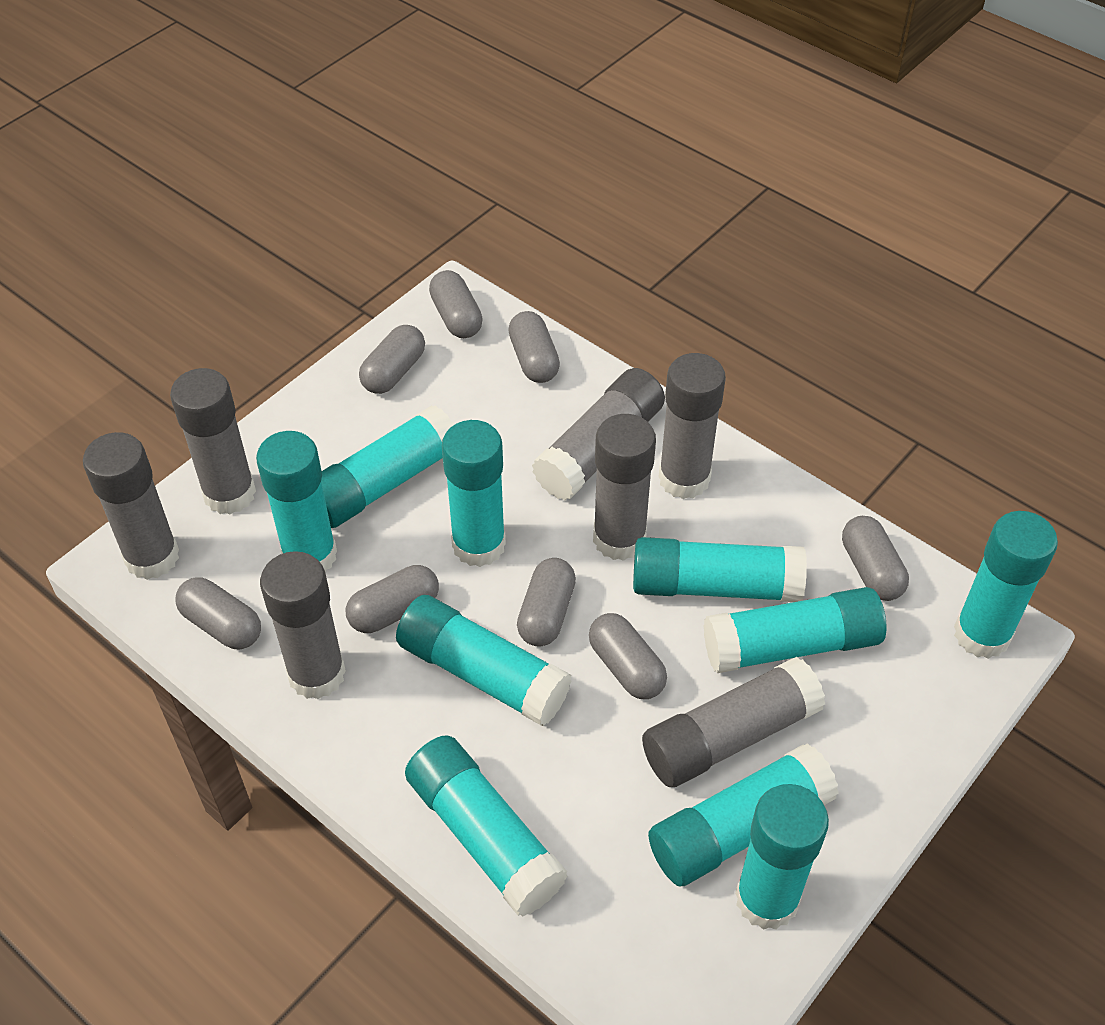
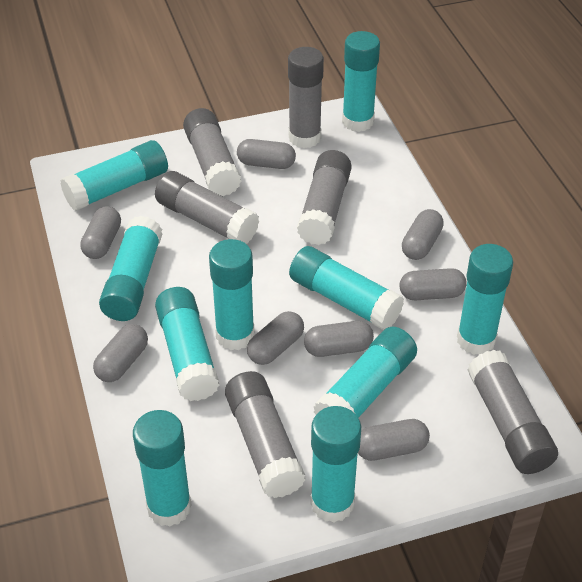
grey glue stick: 7 -> 6

